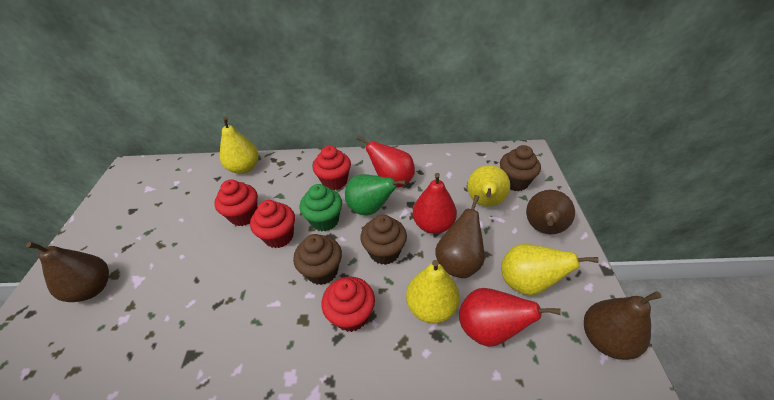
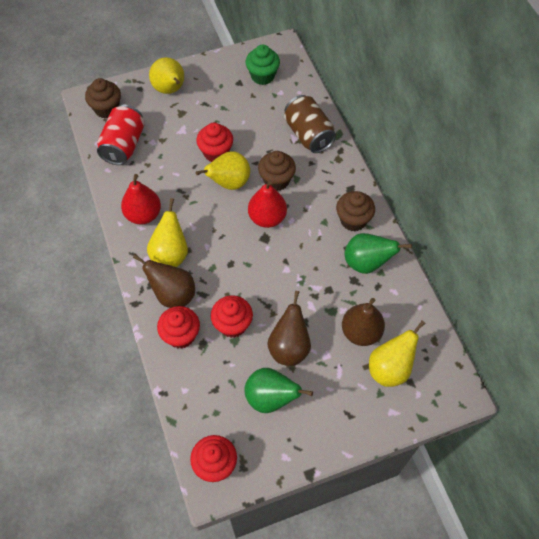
brown can: 0 -> 1
brown pear: 4 -> 3
green pear: 1 -> 2
red can: 0 -> 1
red pear: 3 -> 2

